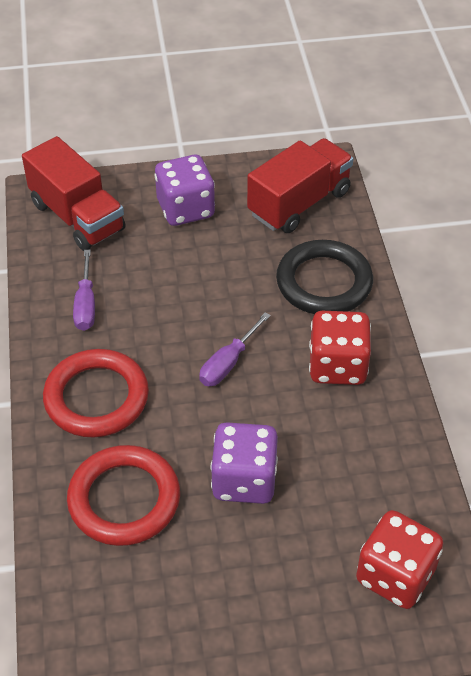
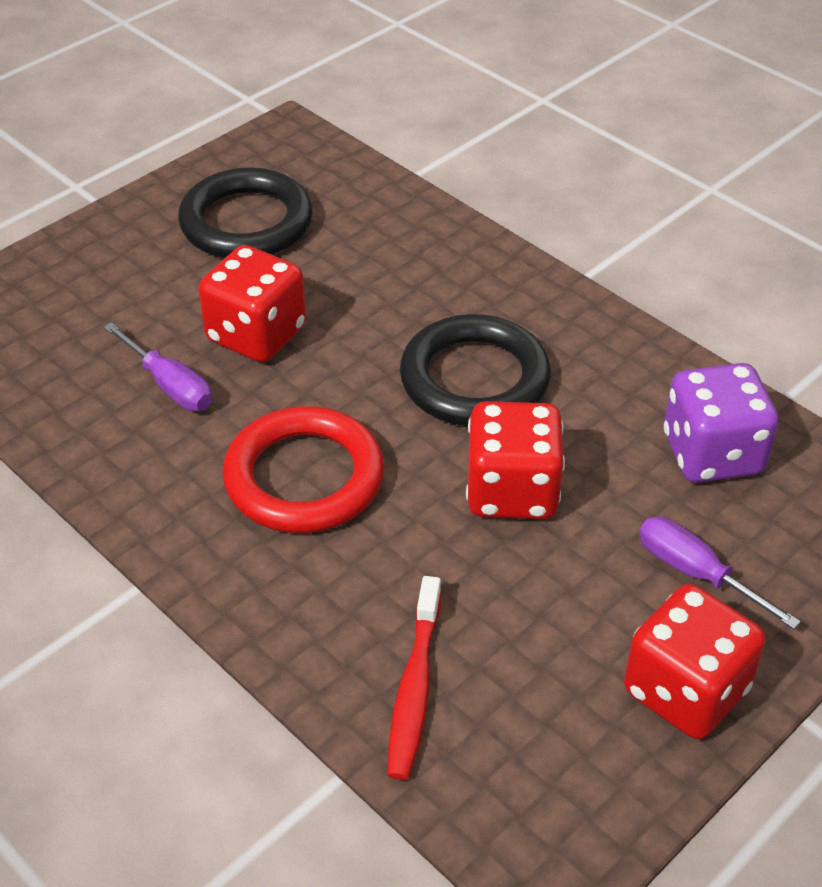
black ring: 1 -> 2
purple dice: 2 -> 1
red dice: 2 -> 3
red ring: 2 -> 1
red toothbrush: 0 -> 1
red truck: 2 -> 0

